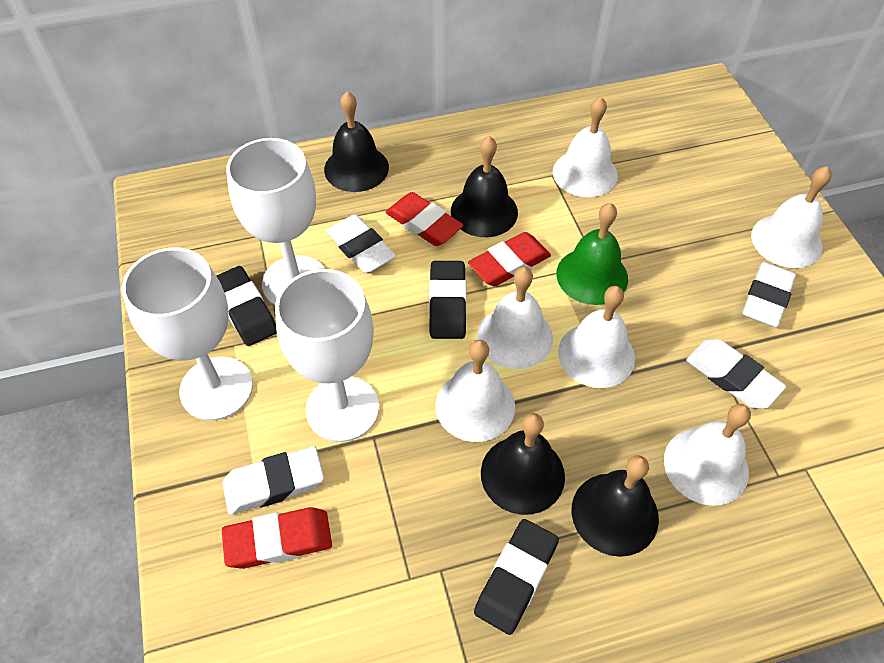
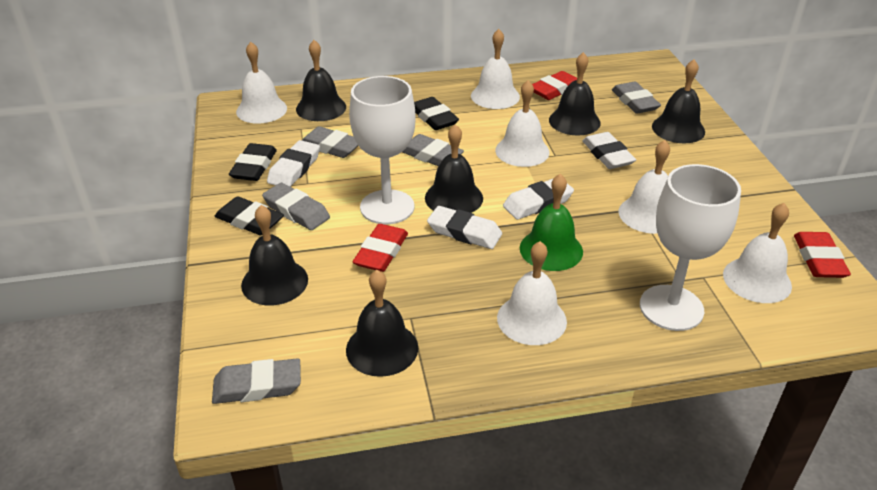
black bell: 4 -> 6
grey eraser: 0 -> 5
white goblet: 3 -> 2

